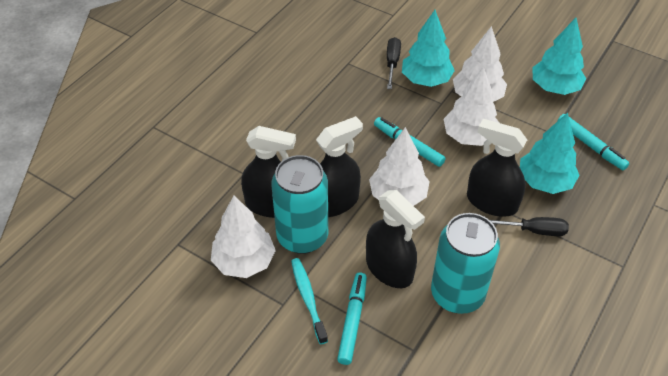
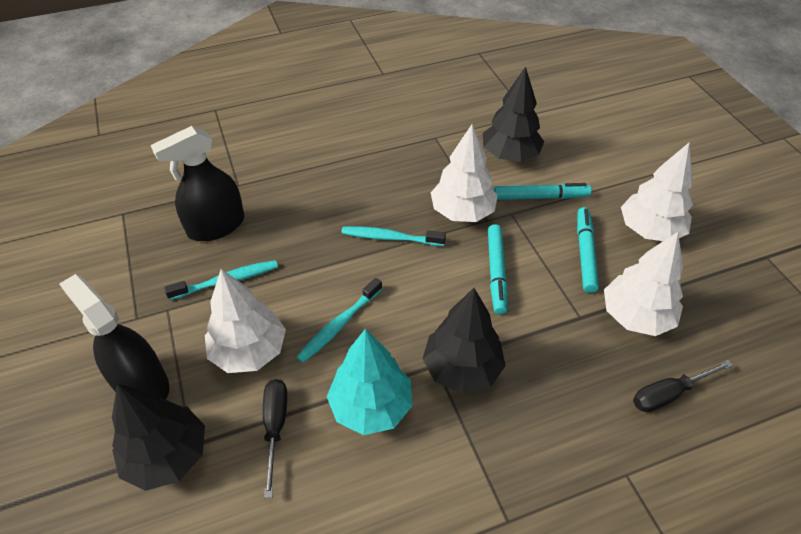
black spray bottle: 4 -> 2
black tree: 0 -> 3
turquoise can: 2 -> 0
turquoise toothbrush: 1 -> 3
turquoise tree: 3 -> 1

